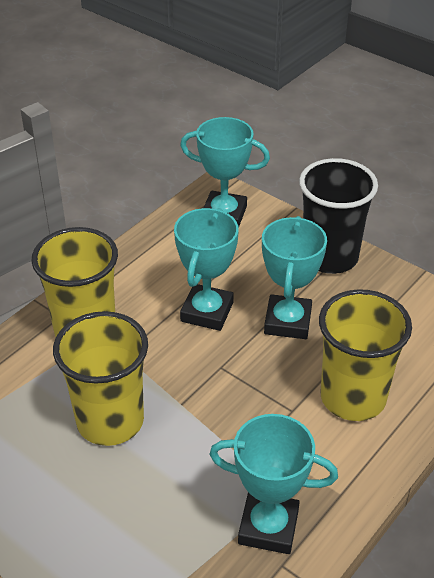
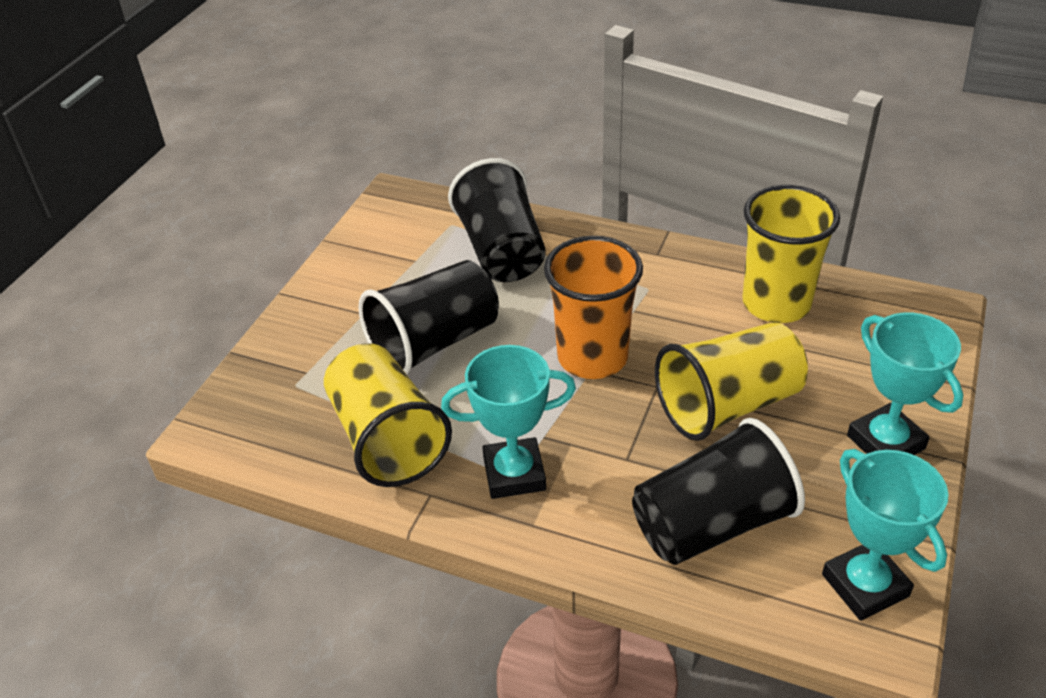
black cup: 1 -> 3
orange cup: 0 -> 1
turquoise trophy: 4 -> 3

